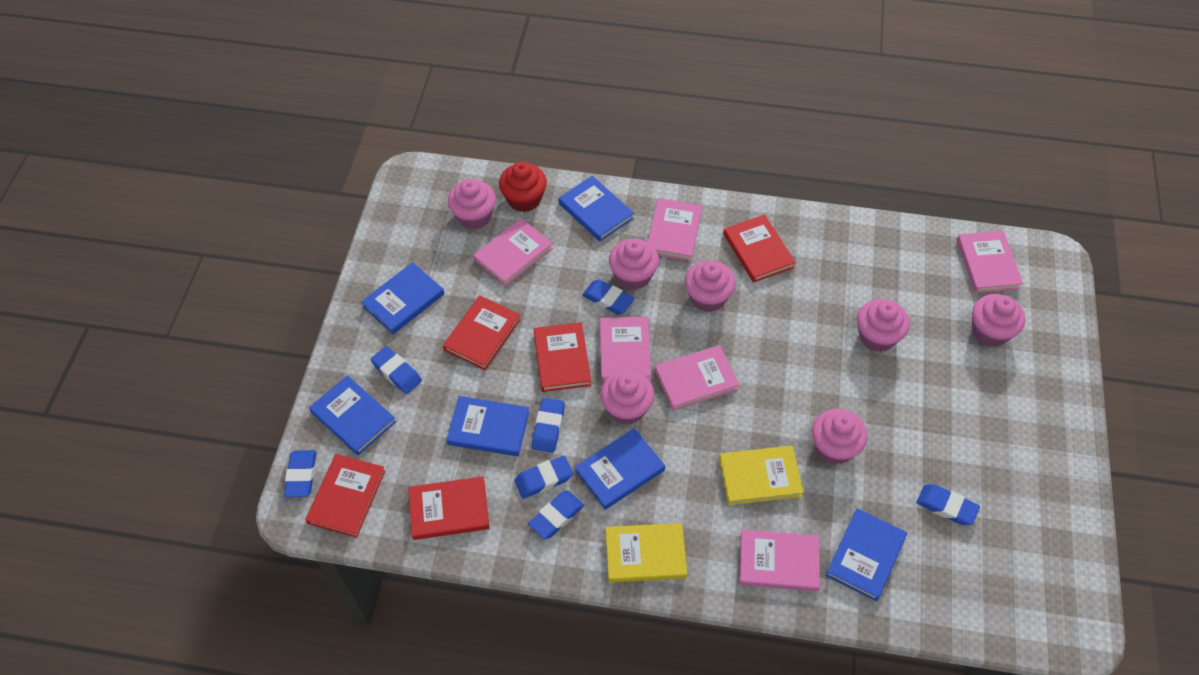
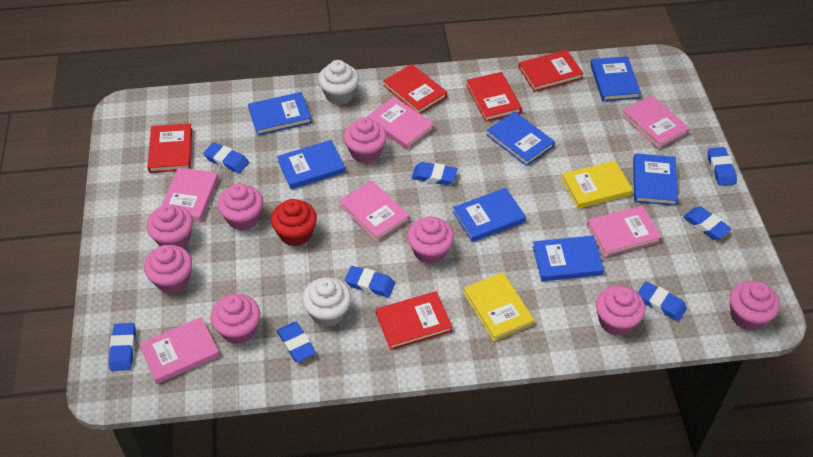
blue book: 6 -> 7
blue eraser: 7 -> 8
pink cupcake: 7 -> 8
white cupcake: 0 -> 2

